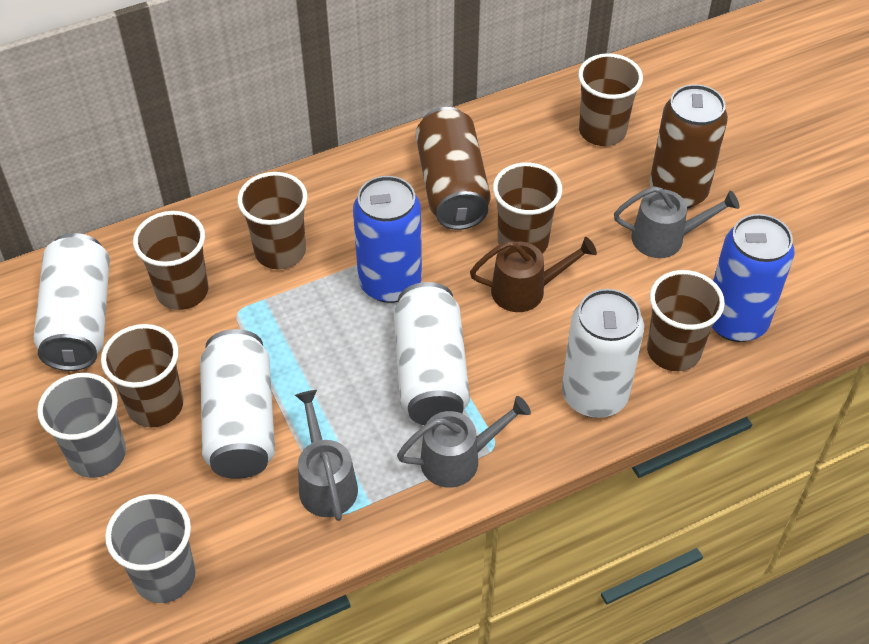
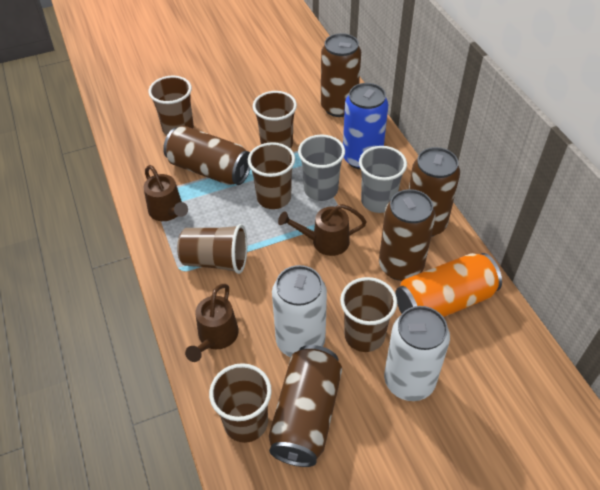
blue can: 2 -> 1
brown can: 2 -> 5
brown watering can: 1 -> 3
grey watering can: 3 -> 0
orange can: 0 -> 1
white can: 4 -> 2

